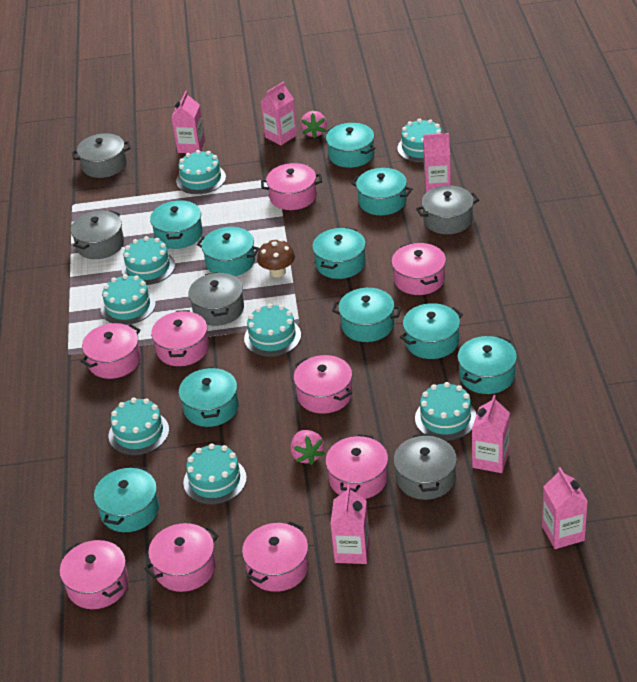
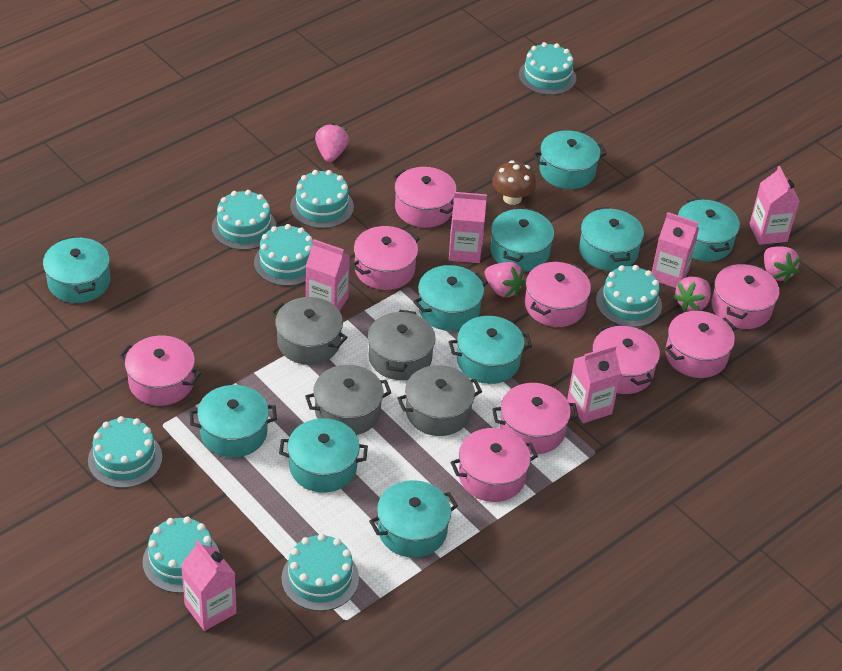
grey pot: 5 -> 4
pink strawberry: 2 -> 4

